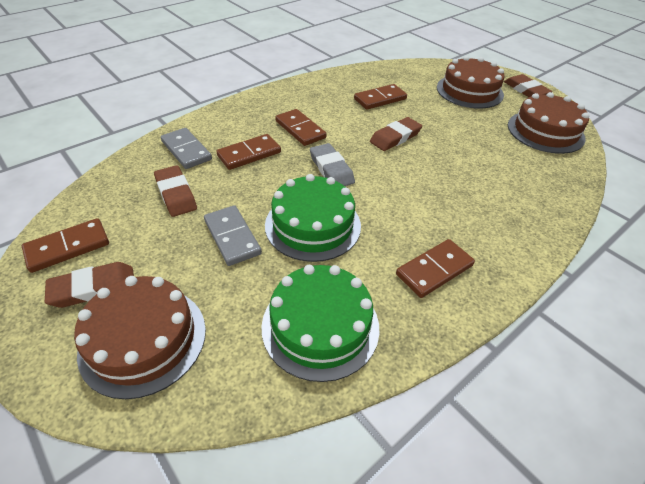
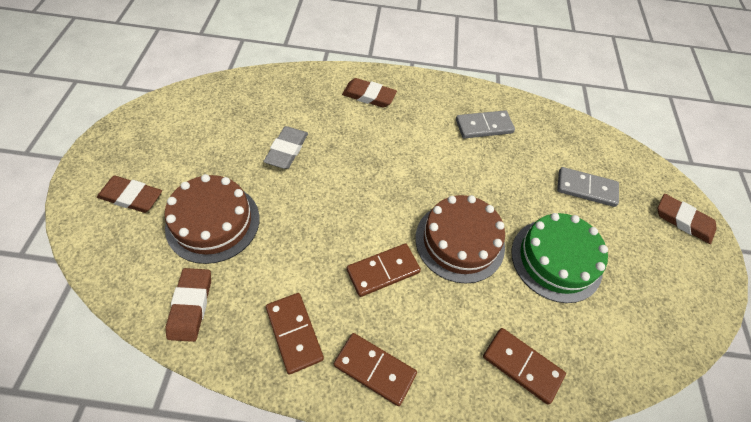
brown cake: 3 -> 2
brown domino: 5 -> 4
green cake: 2 -> 1

